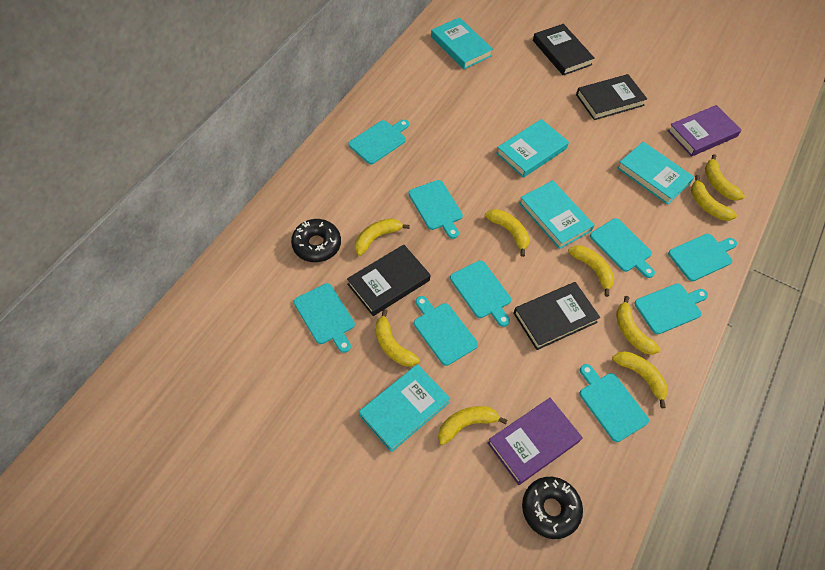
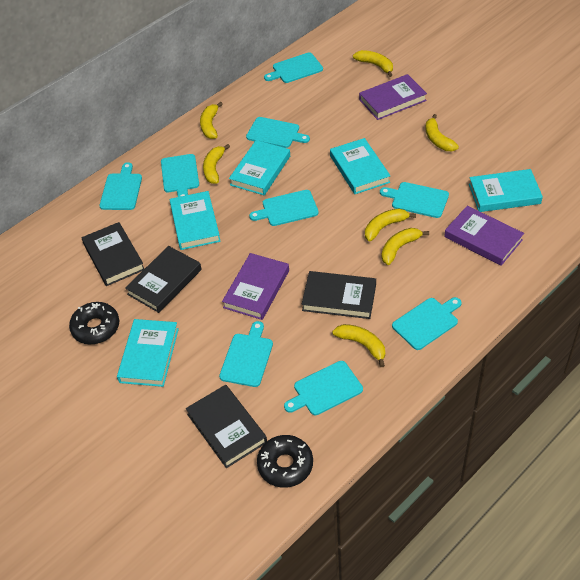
purple book: 2 -> 3
yellow banana: 9 -> 7

